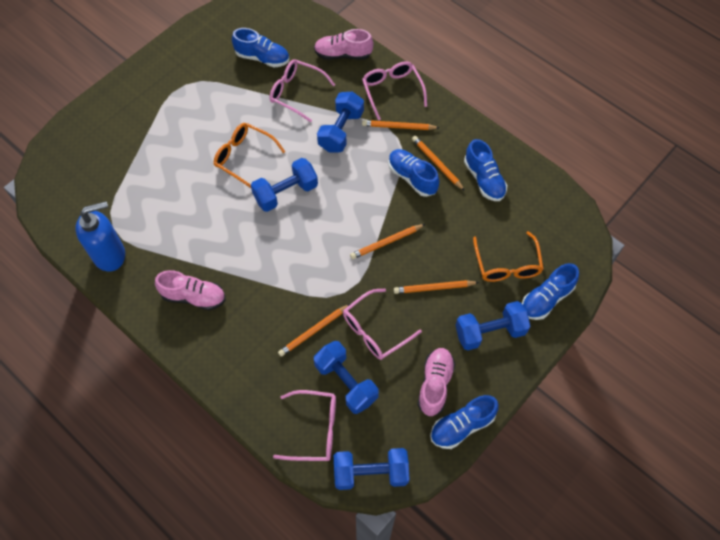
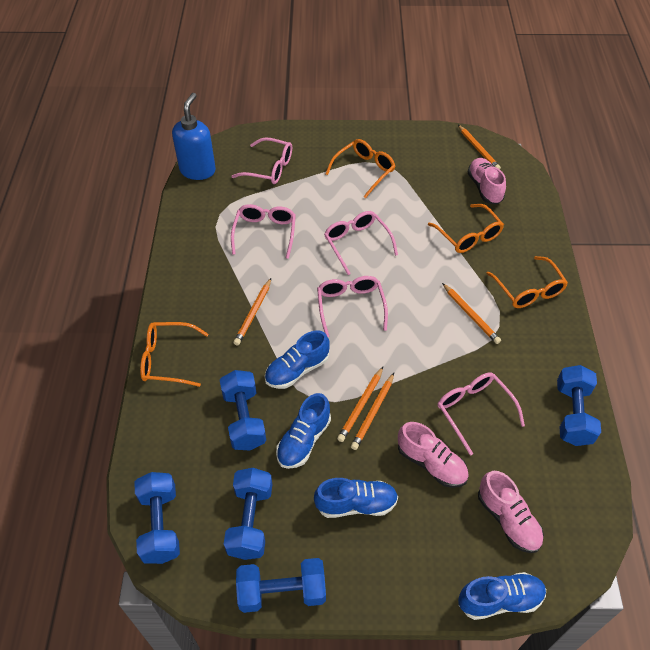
blue shoe: 5 -> 4
orange glasses: 2 -> 4
pink glasses: 4 -> 5

